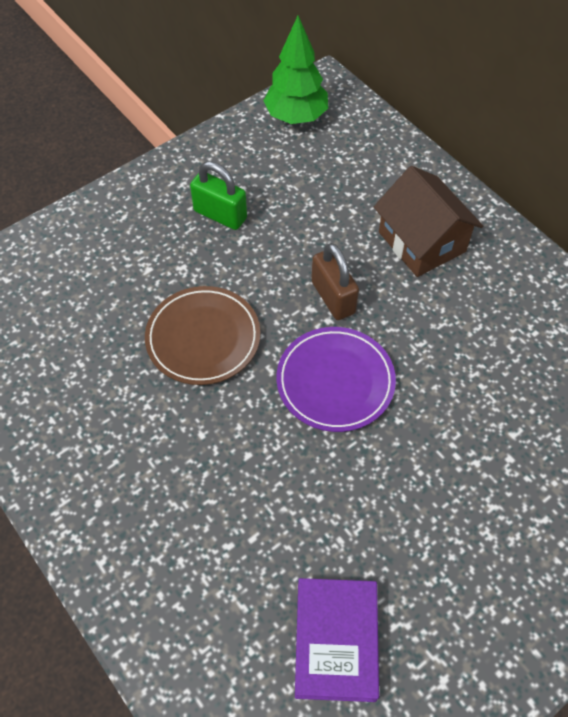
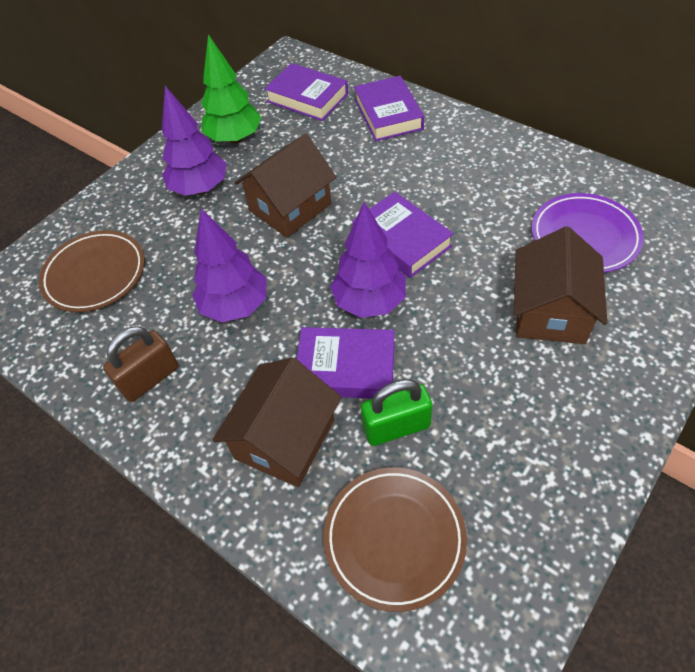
brown house: 1 -> 3
brown plate: 1 -> 2
purple book: 1 -> 4
purple tree: 0 -> 3

